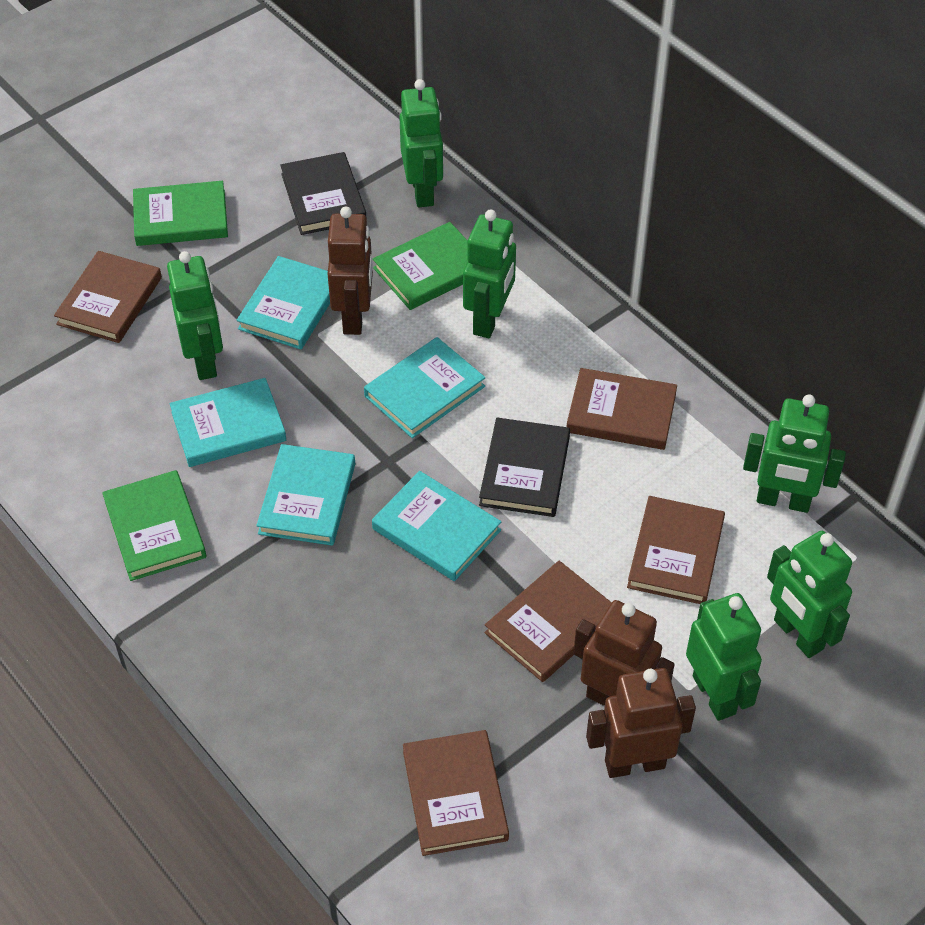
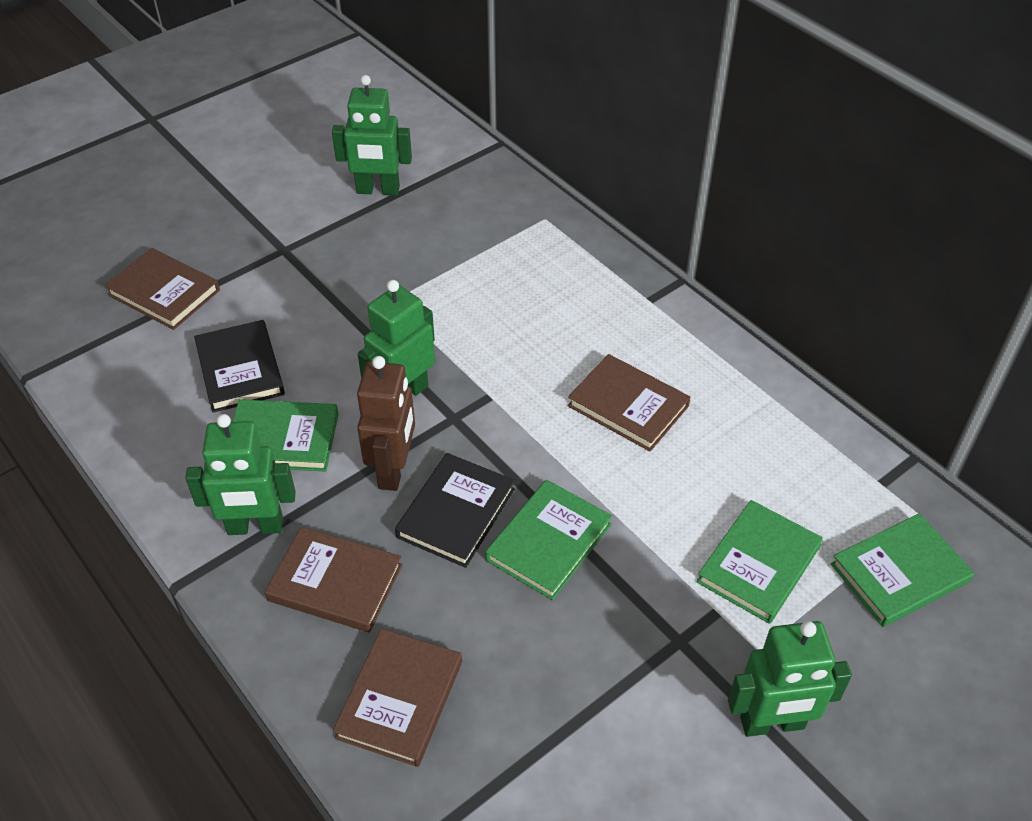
brown book: 5 -> 4
brown robot: 3 -> 1
green book: 3 -> 4
green robot: 6 -> 4
turquoise book: 5 -> 0

